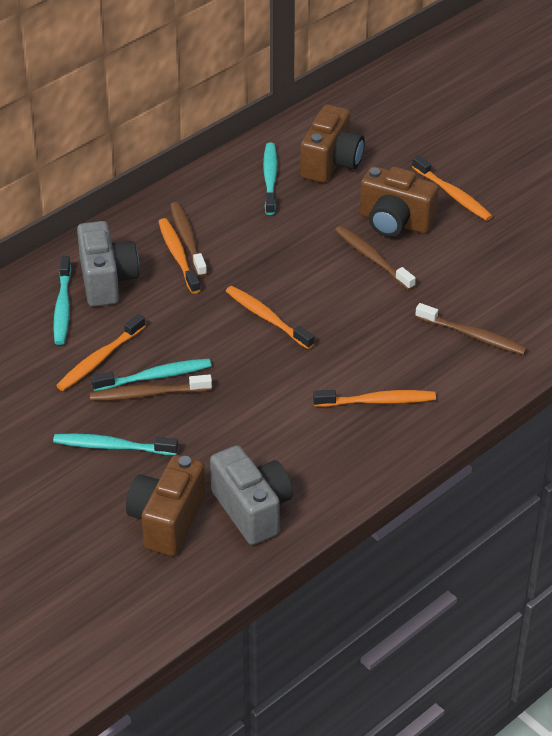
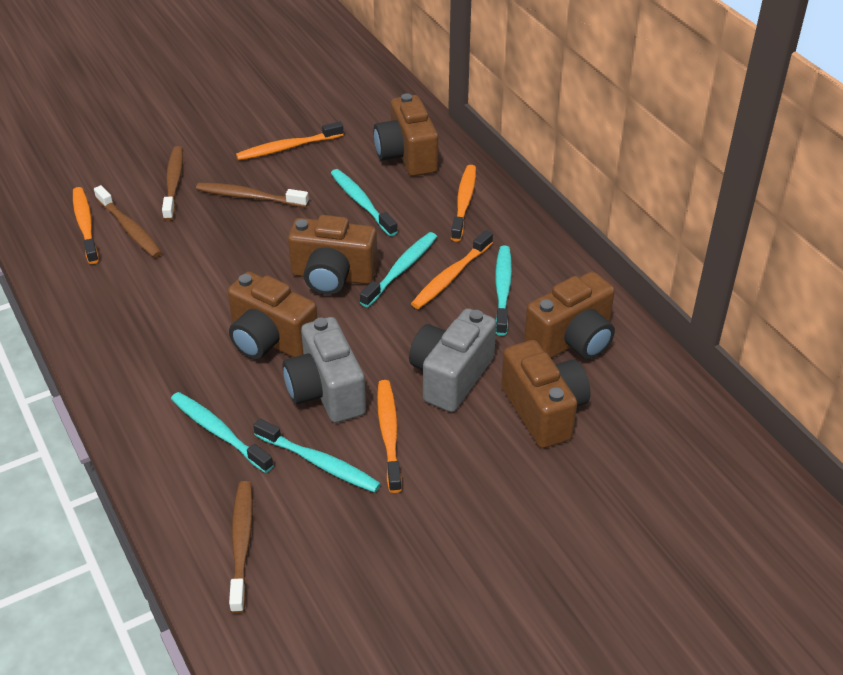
brown camera: 3 -> 5
turquoise toothbrush: 4 -> 5

